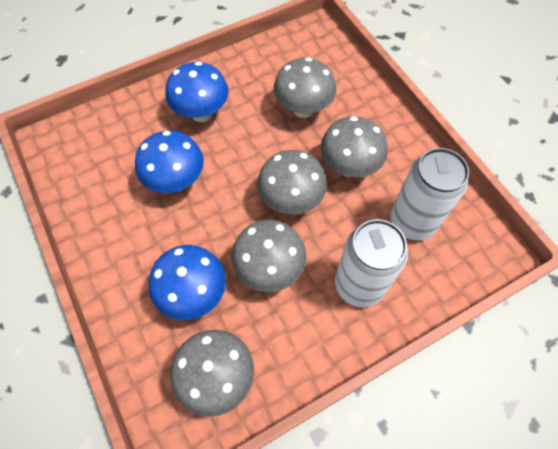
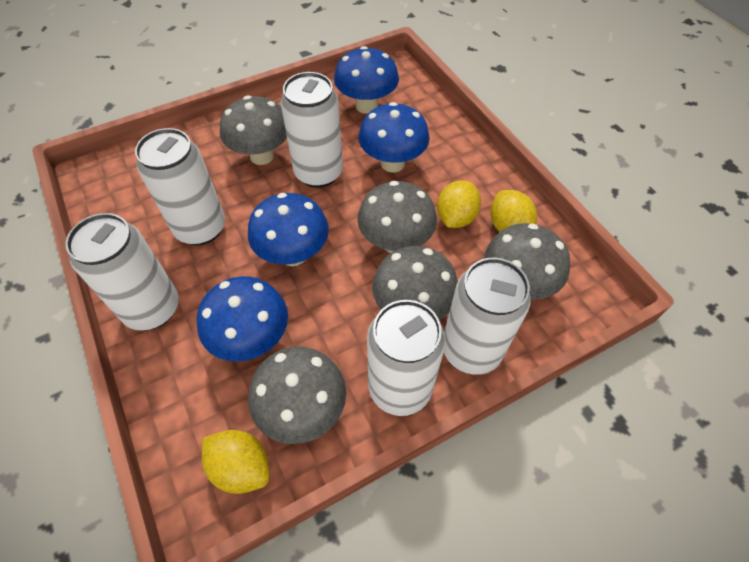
blue mushroom: 3 -> 4
white can: 2 -> 5
yellow lemon: 0 -> 3

